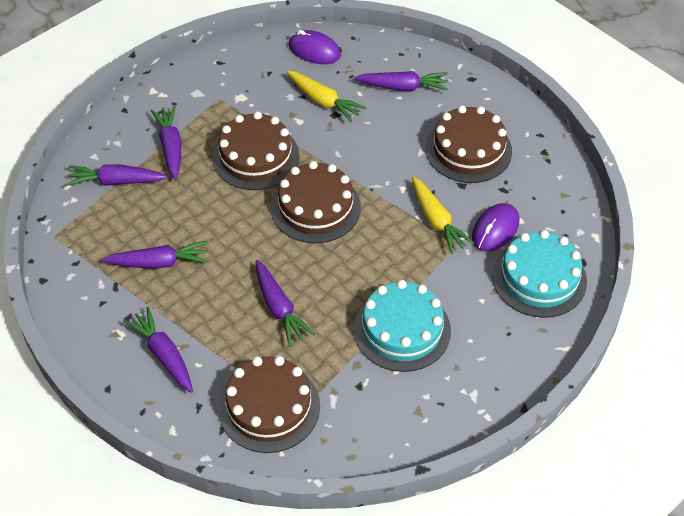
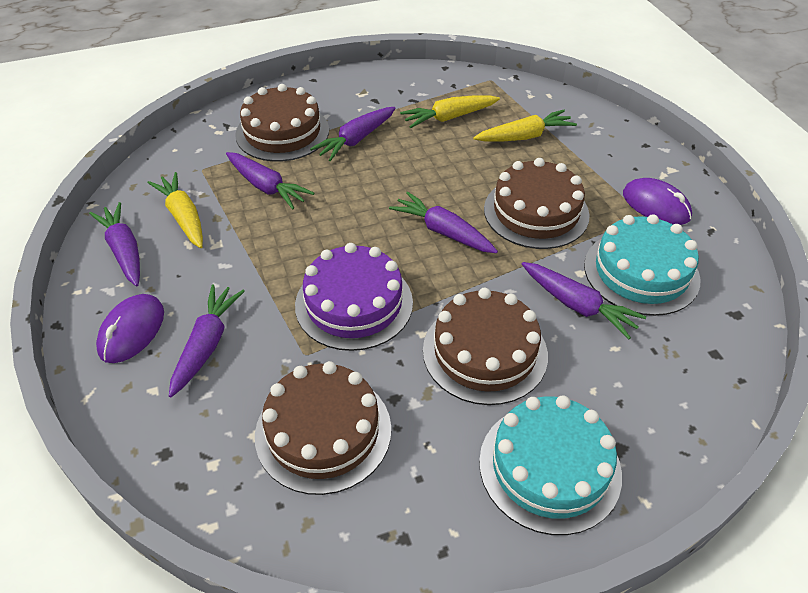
purple cake: 0 -> 1
yellow carrot: 2 -> 3

